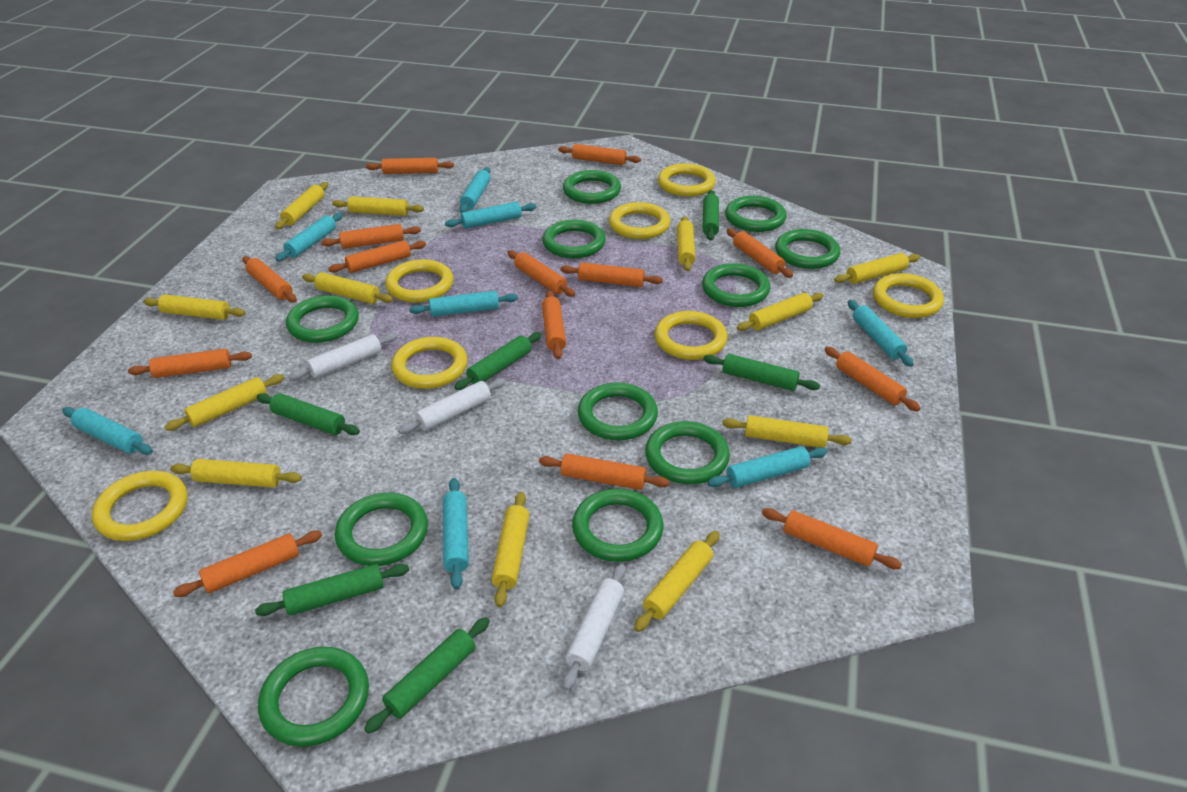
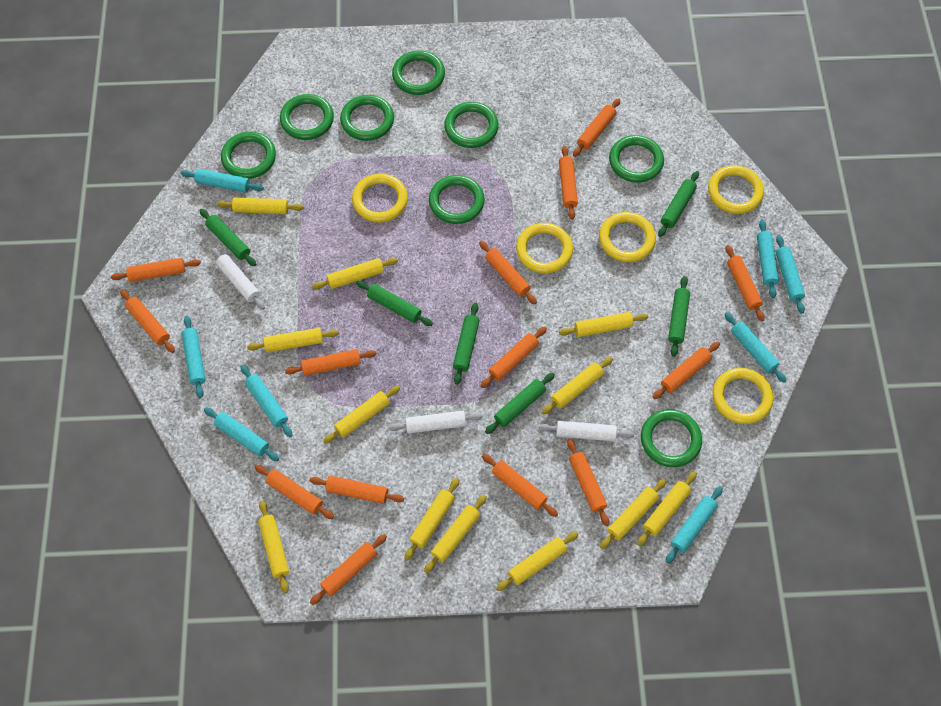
green ring: 11 -> 8
yellow ring: 7 -> 5

